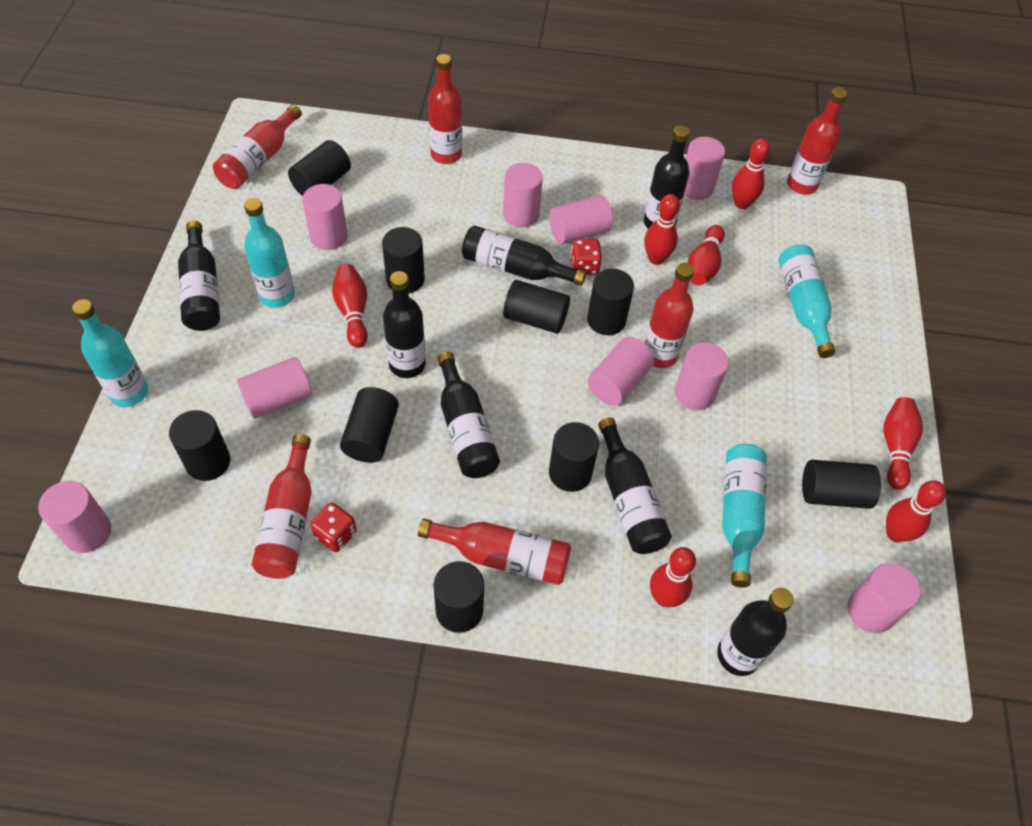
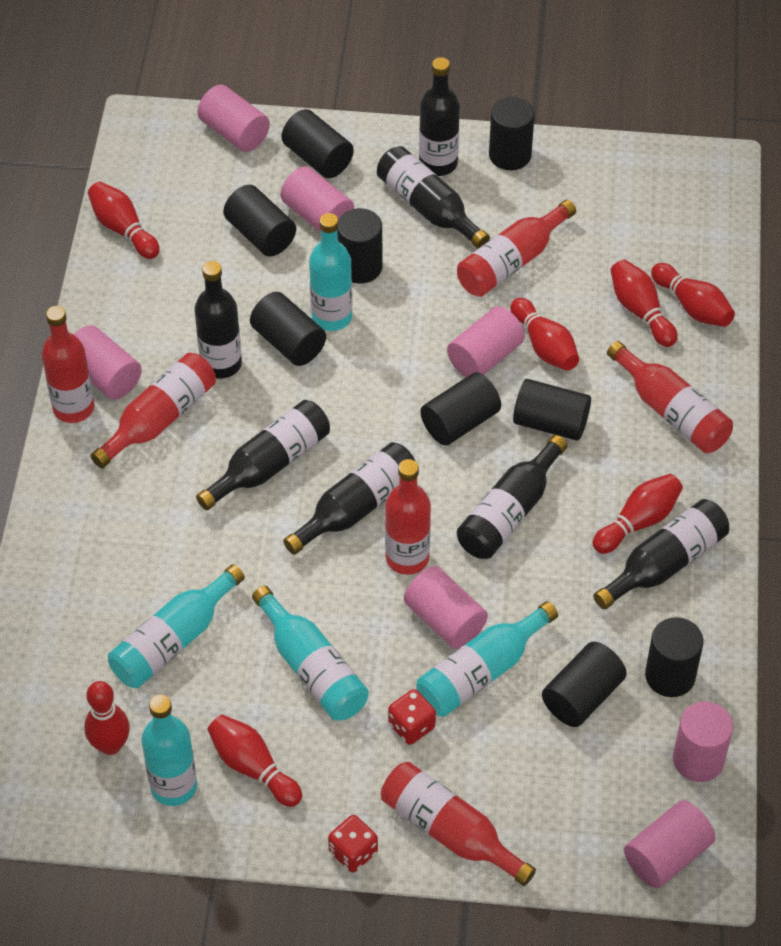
pink cylinder: 9 -> 7
turquoise bottle: 4 -> 5

